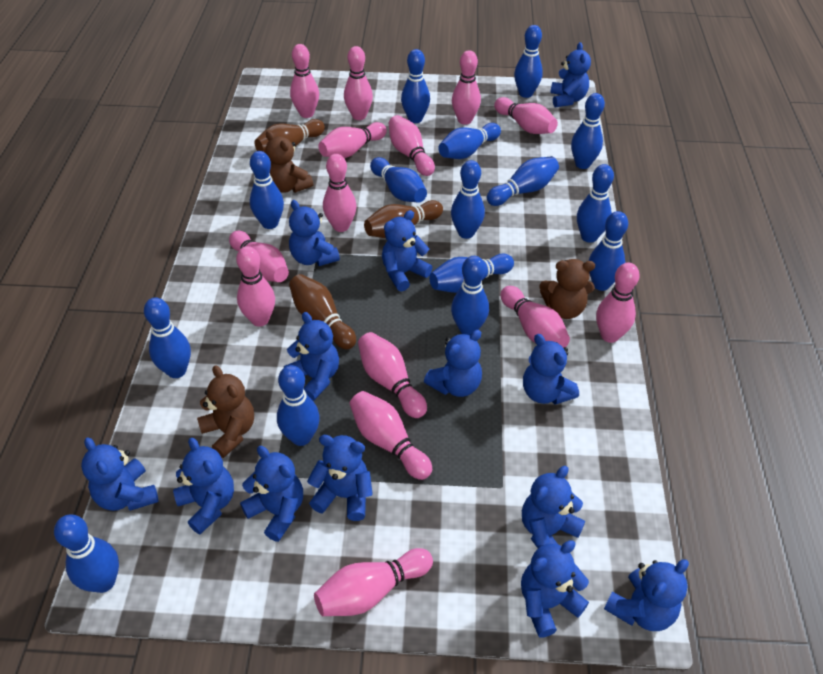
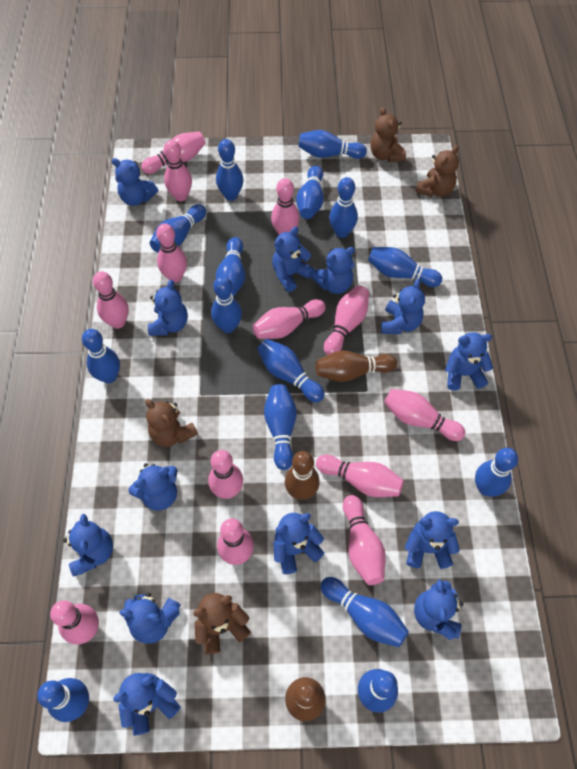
brown teddy bear: 3 -> 4
pink bowling pin: 14 -> 13

